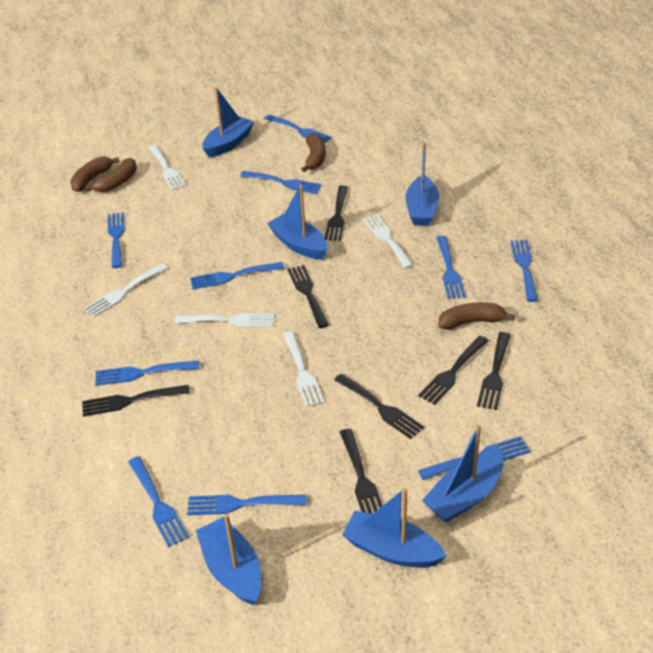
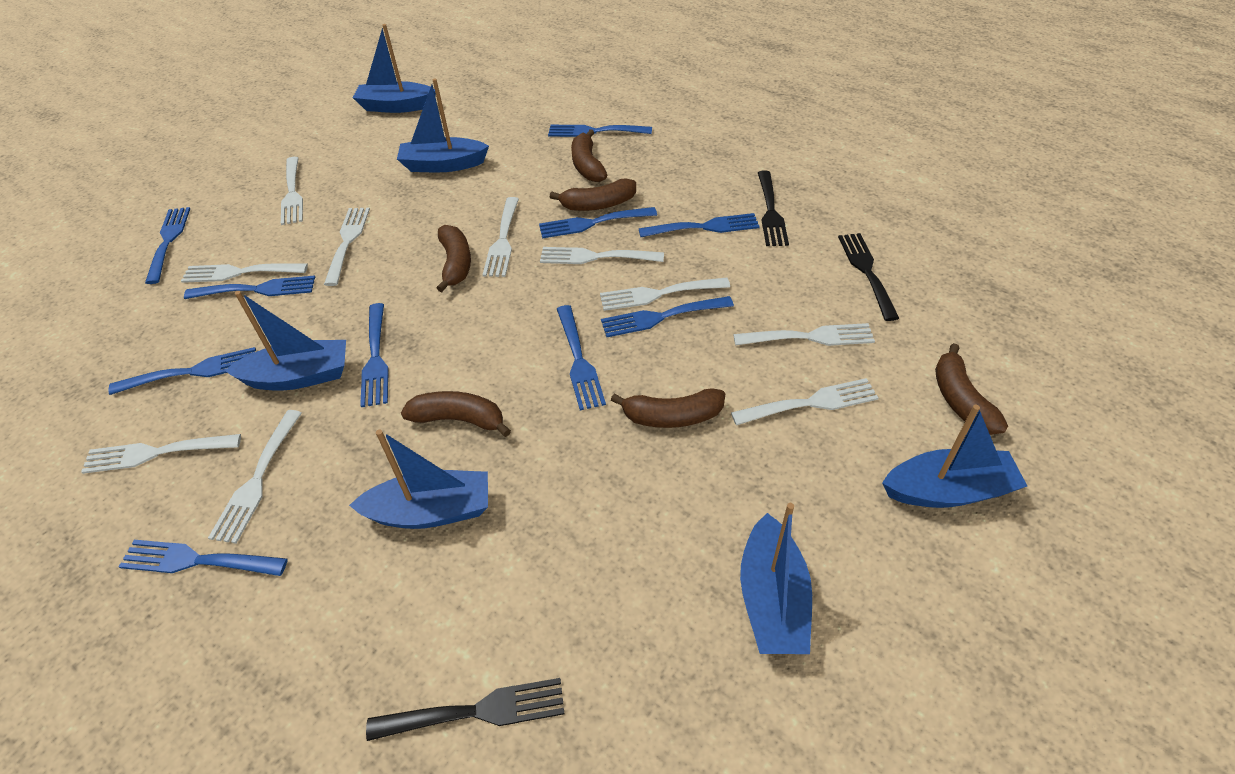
black fork: 7 -> 3
brown banana: 4 -> 6
white fork: 5 -> 10

